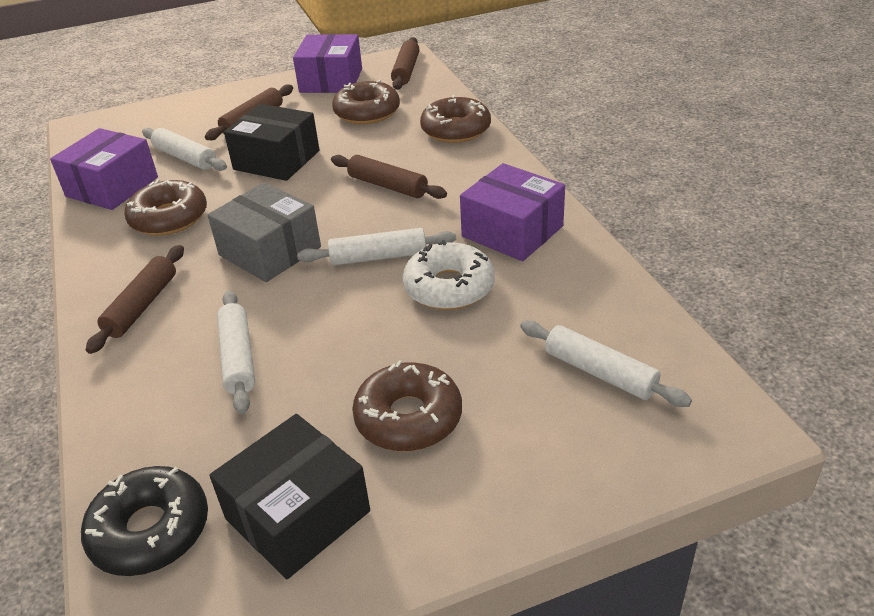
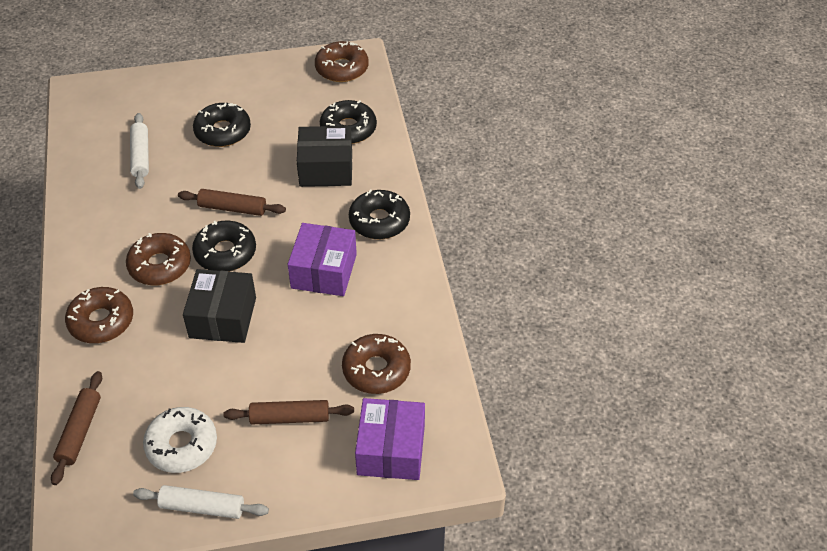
black donut: 1 -> 4
brown rolling pin: 4 -> 3
grey box: 1 -> 0
purple box: 3 -> 2
white rolling pin: 4 -> 2

